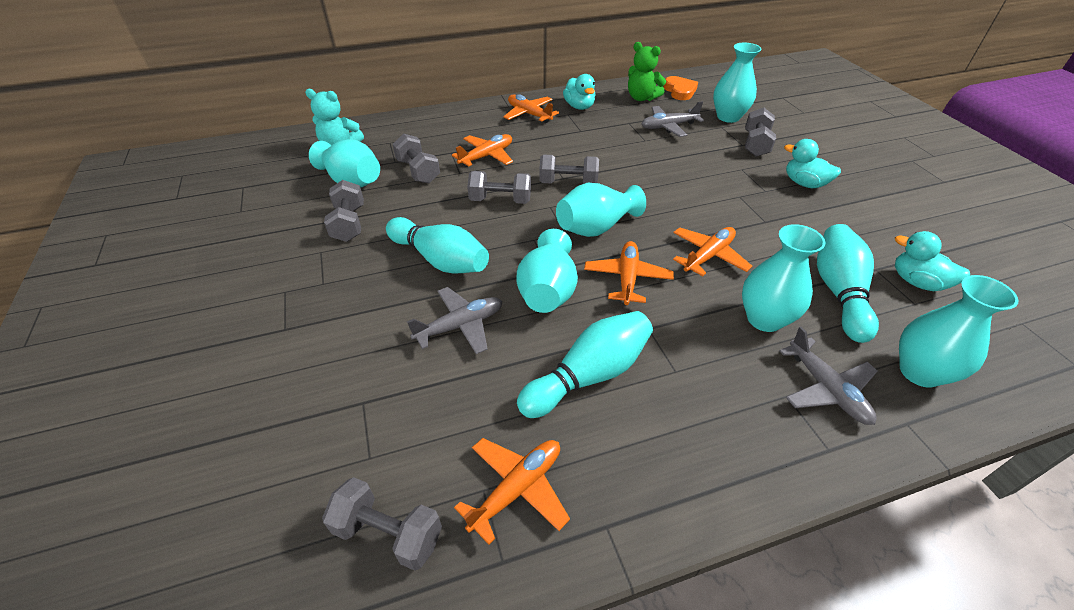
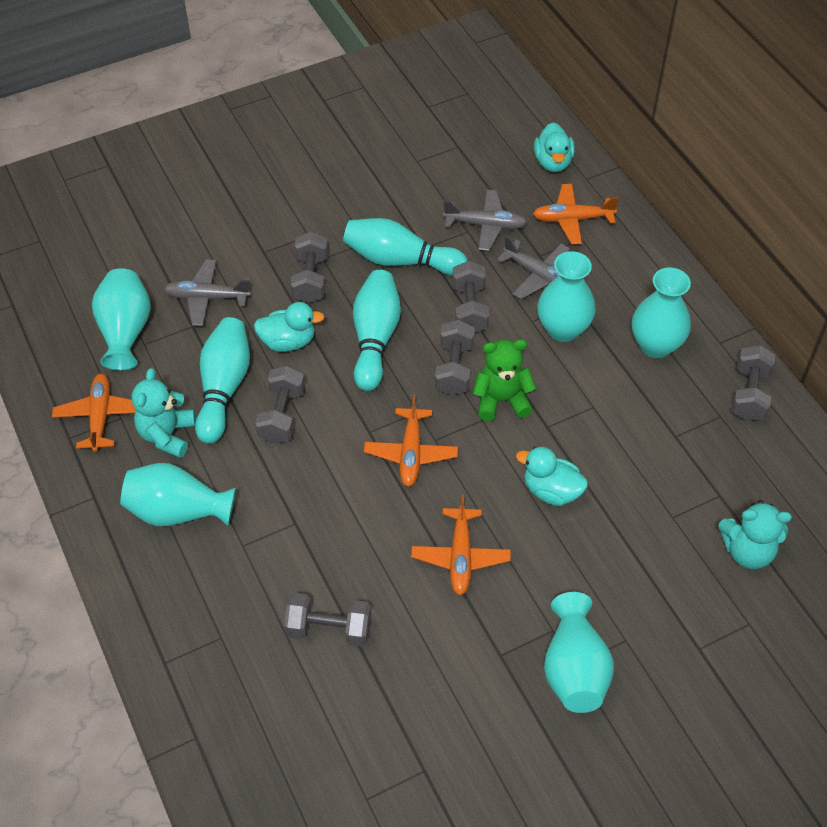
orange heart: 1 -> 0
orange plane: 5 -> 4
turquoise teddy bear: 1 -> 2
turquoise vase: 6 -> 5

